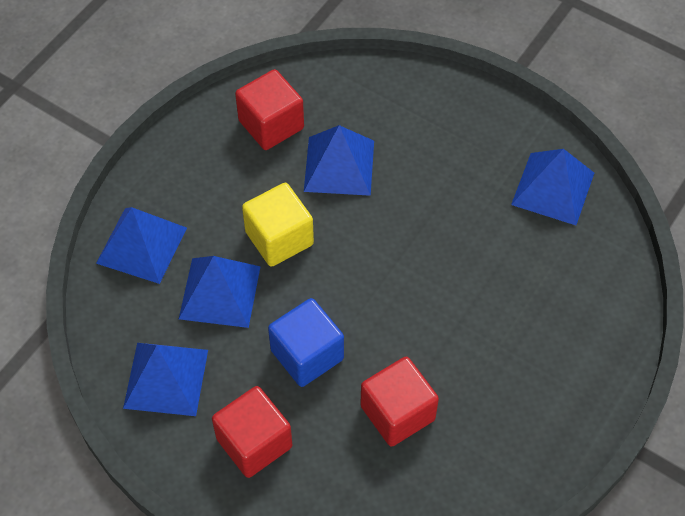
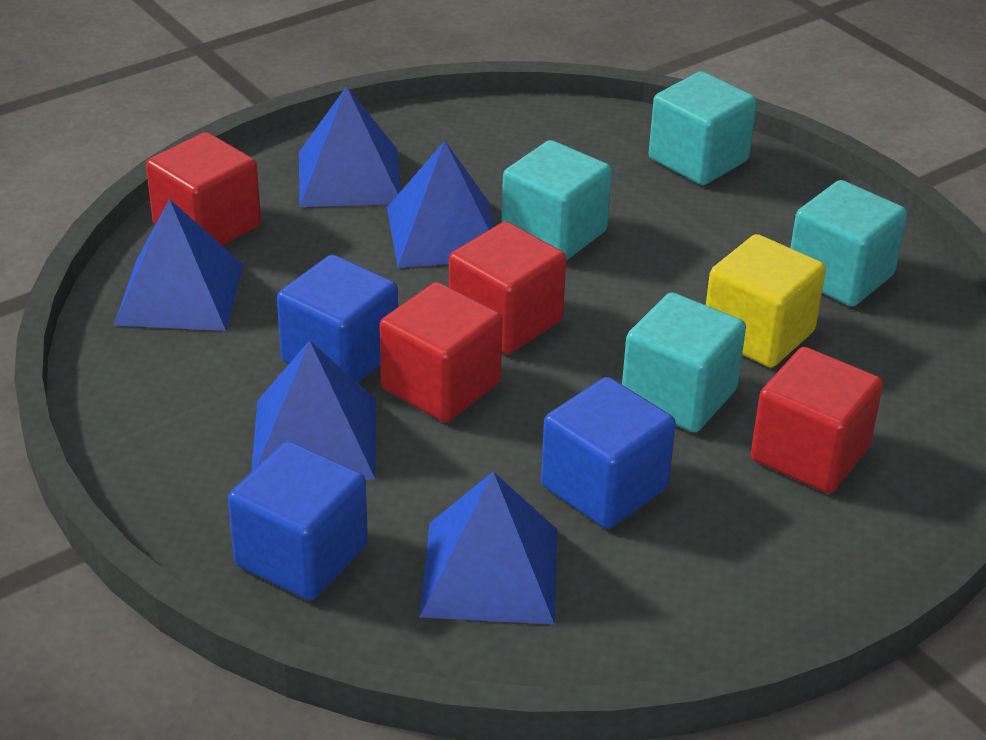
blue cube: 1 -> 3
red cube: 3 -> 4
turquoise cube: 0 -> 4

